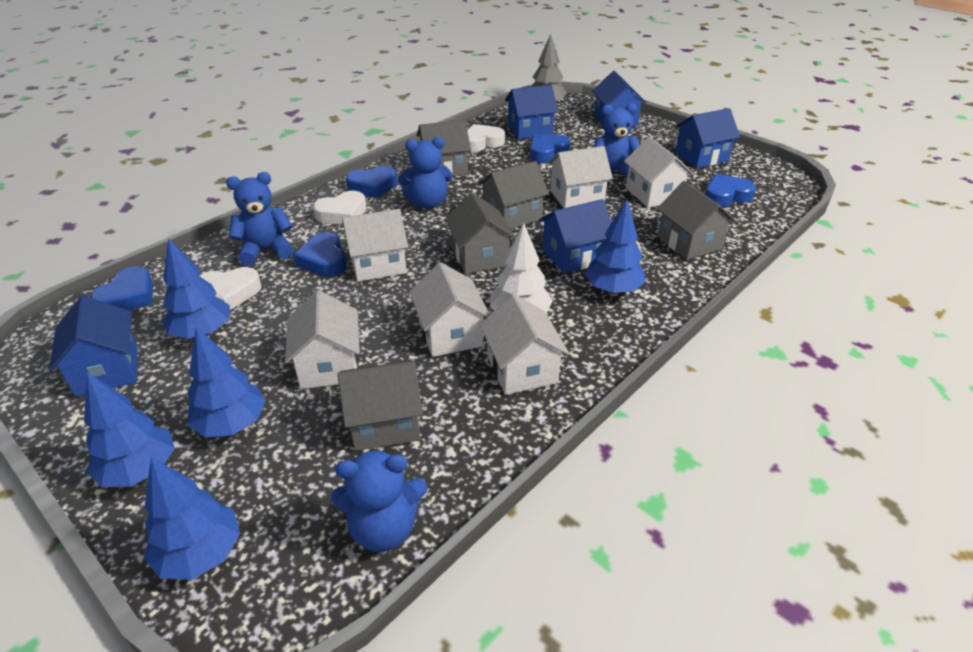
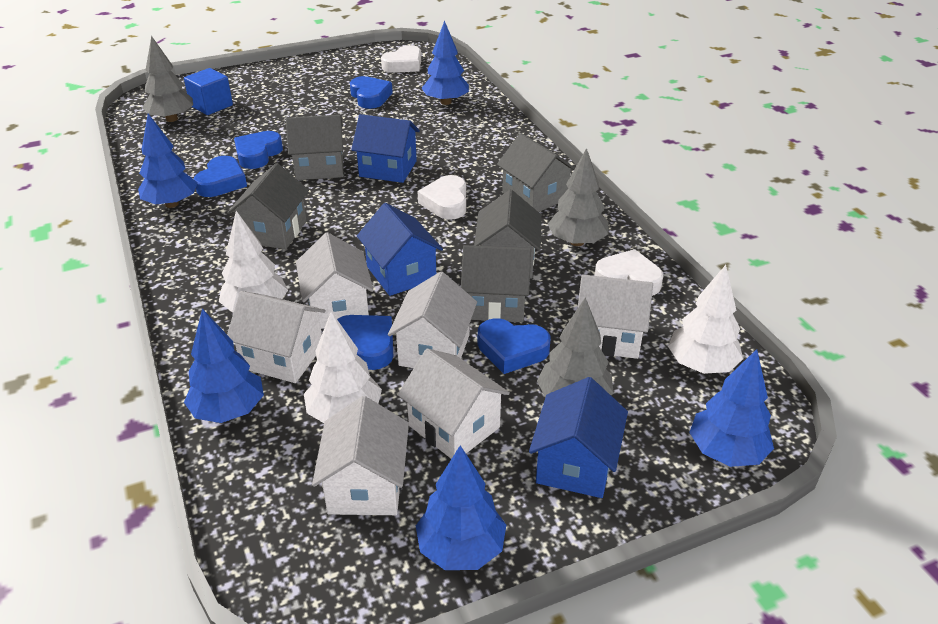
blue cube: 0 -> 1
blue house: 5 -> 3
blue teddy bear: 4 -> 0
grey tree: 1 -> 3
white tree: 1 -> 3

